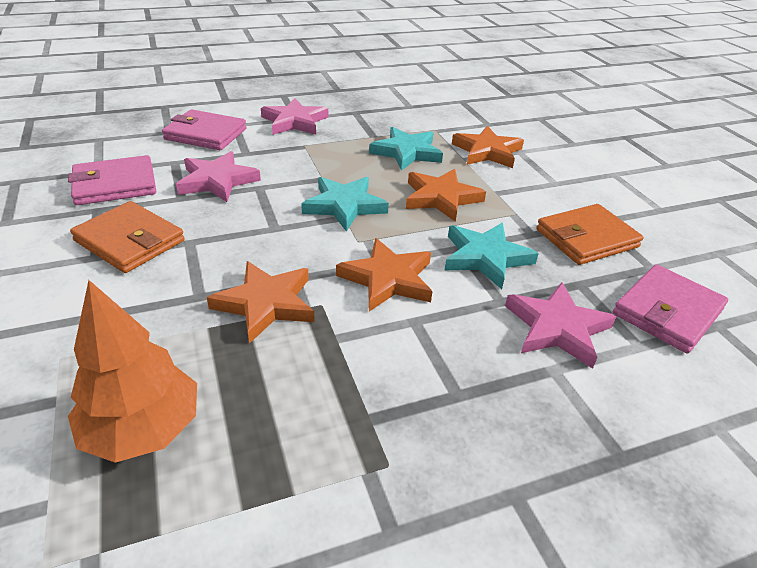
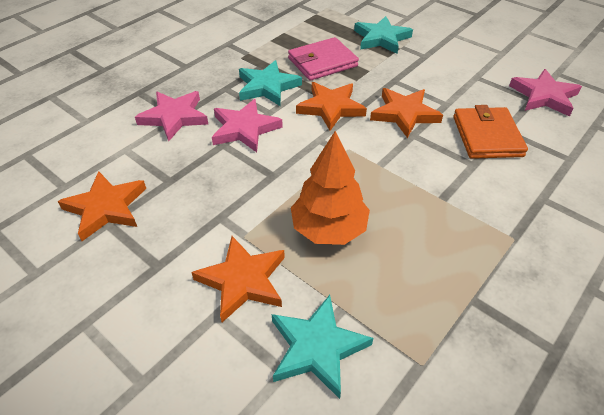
orange wallet: 2 -> 1
pink wallet: 3 -> 1

